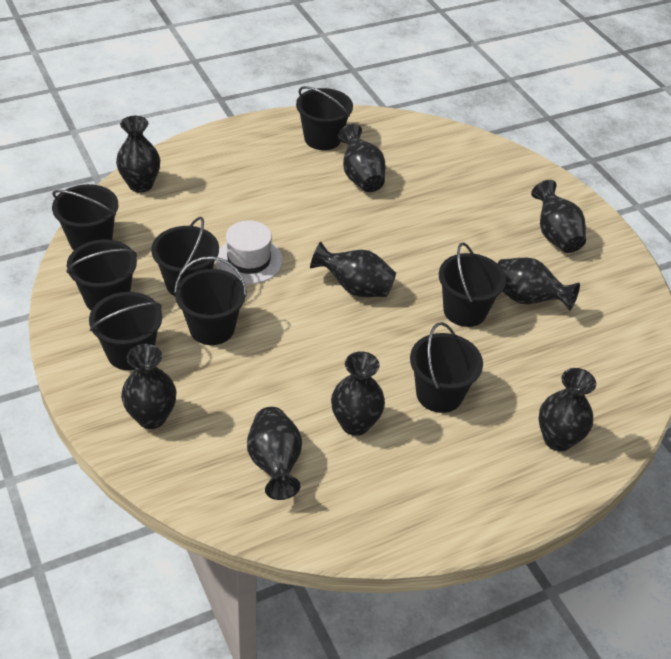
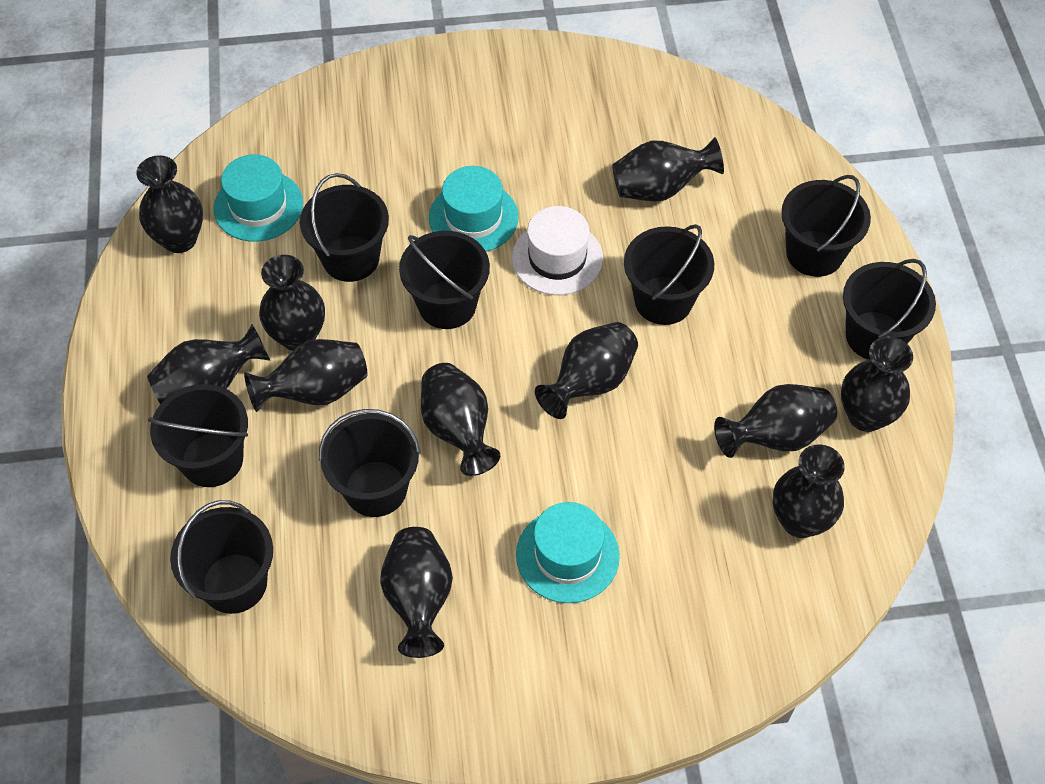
black vase: 9 -> 11
turquoise hat: 0 -> 3

